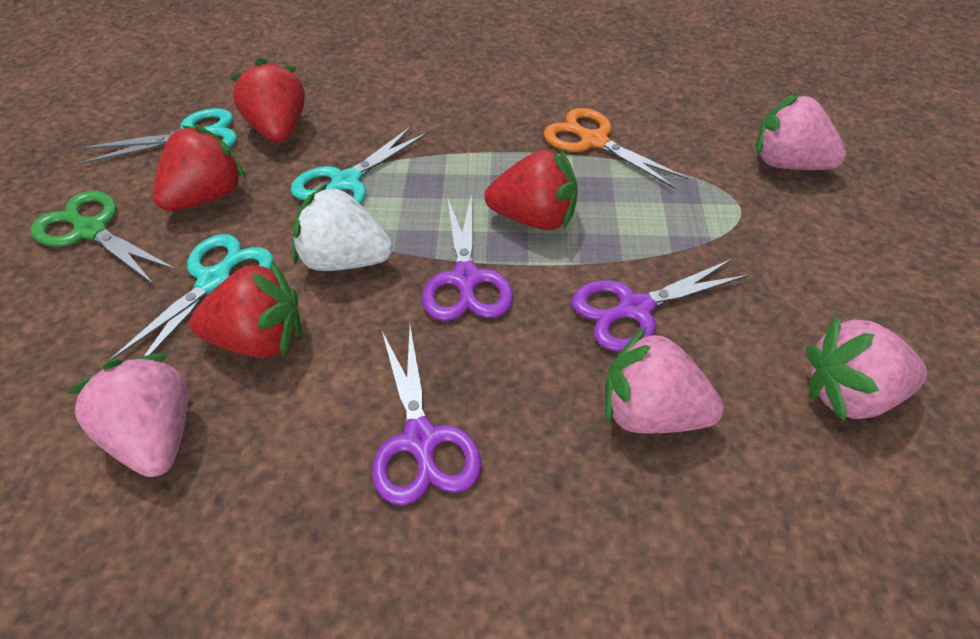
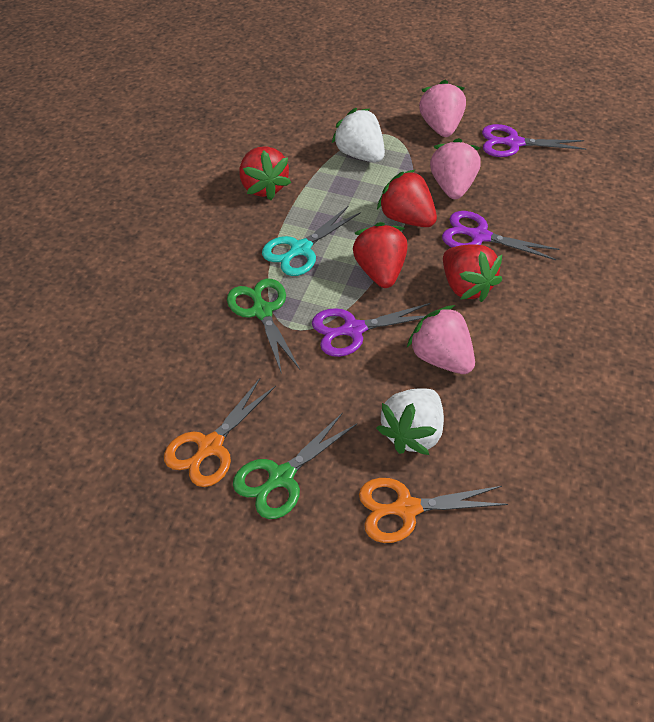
green scissors: 1 -> 2
orange scissors: 1 -> 2
pink strawberry: 4 -> 3
turquoise scissors: 3 -> 1
white strawberry: 1 -> 2

